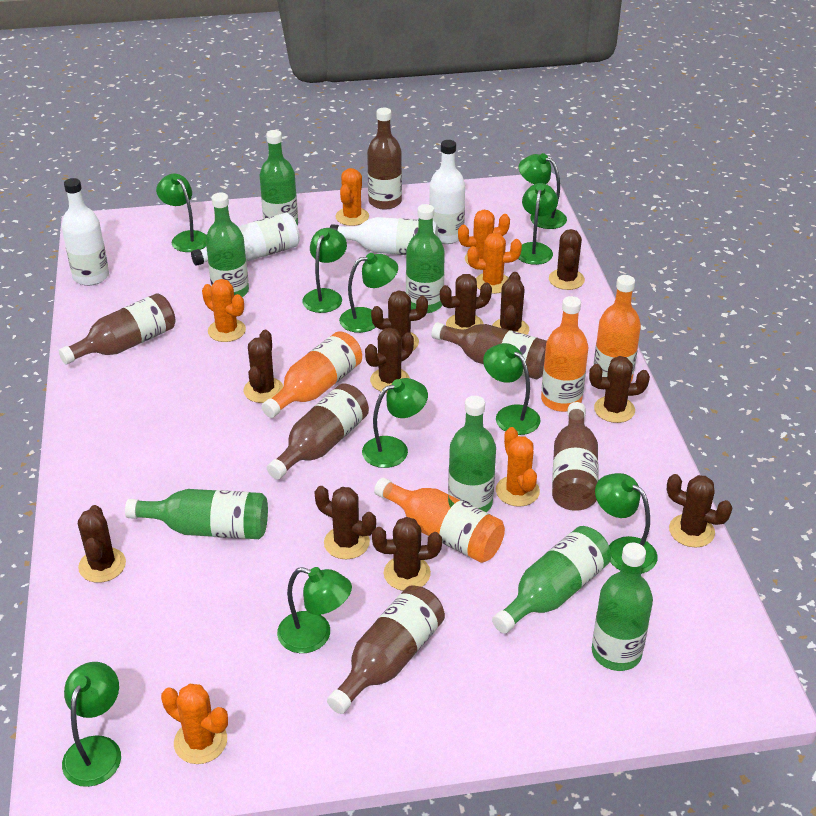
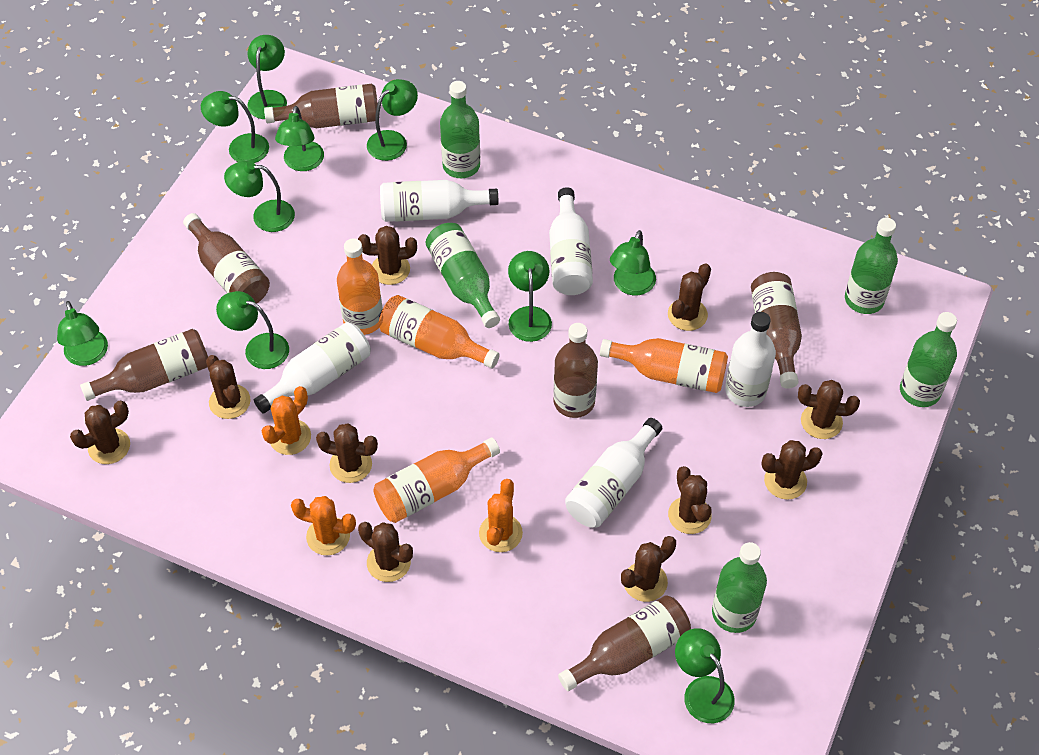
brown cactus: 11 -> 10
green bottle: 7 -> 5
orange cactus: 6 -> 3
white bottle: 4 -> 5

